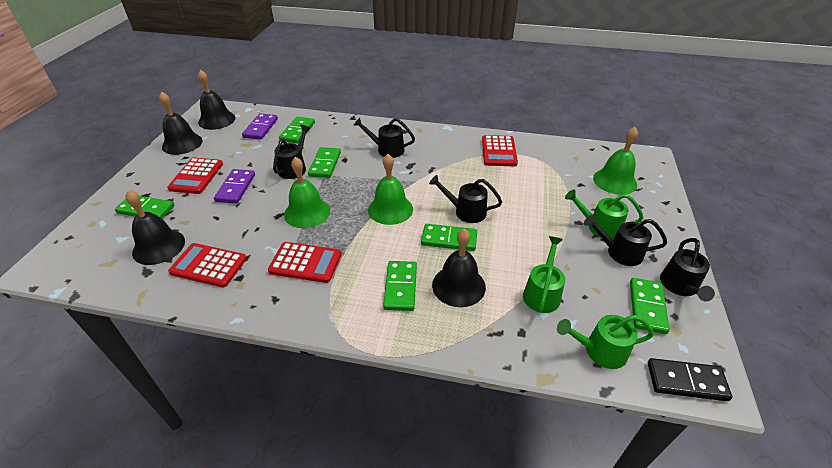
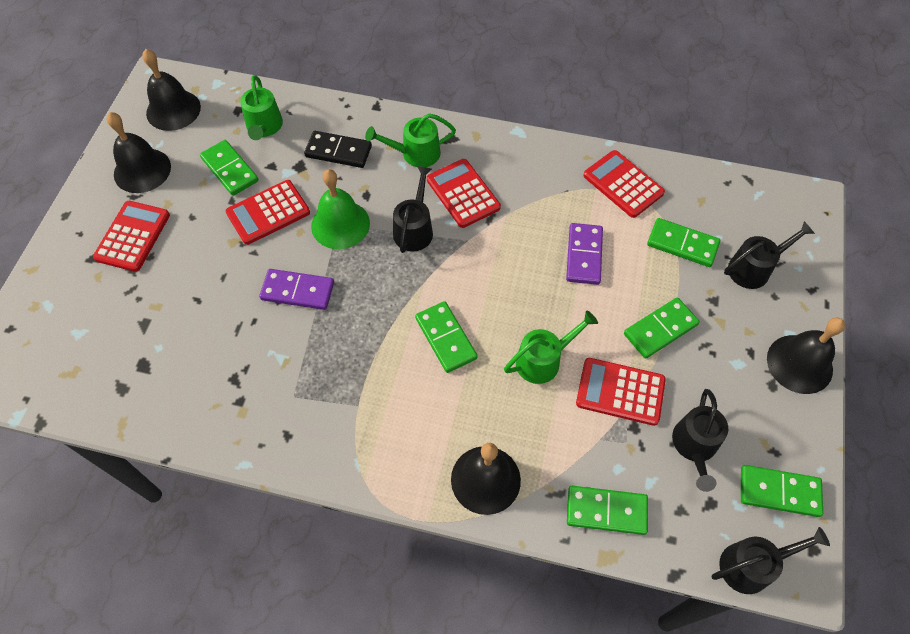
black watering can: 5 -> 4
green bell: 3 -> 1
red calculator: 4 -> 5

